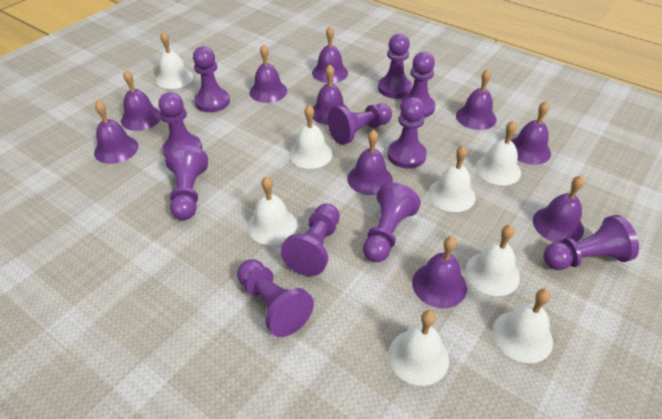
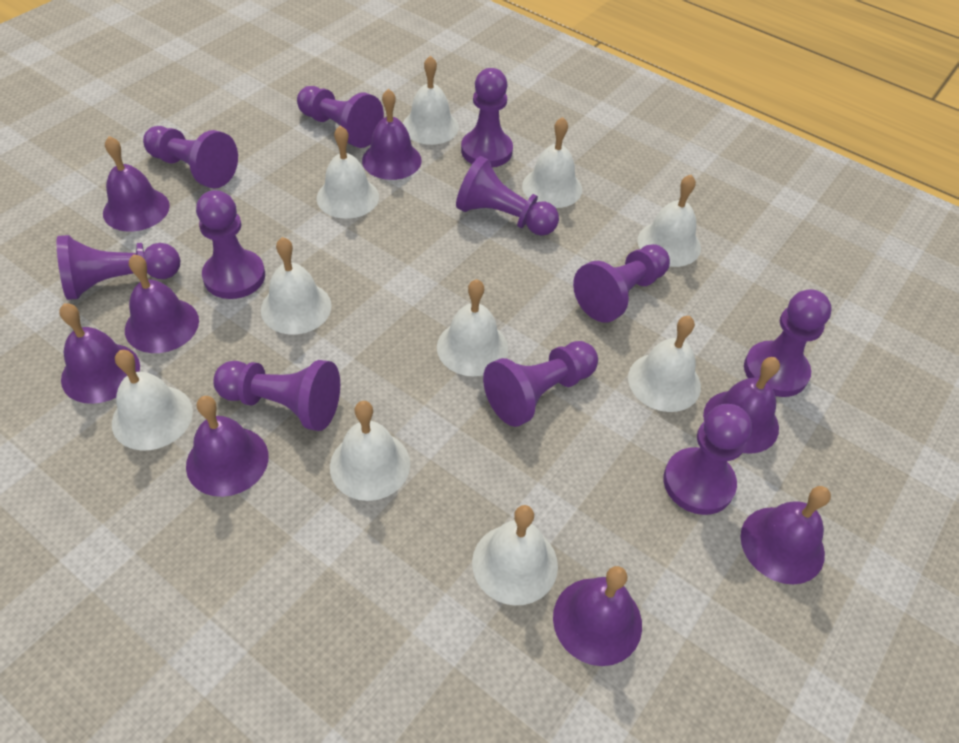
purple bell: 10 -> 8
white bell: 8 -> 10

